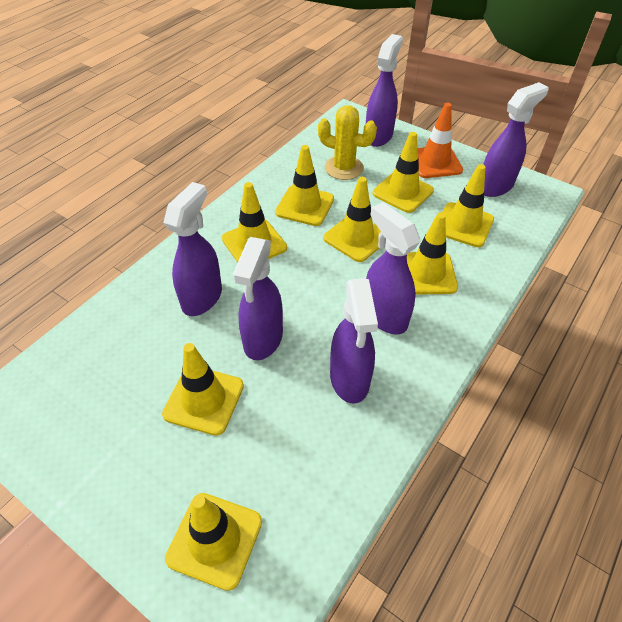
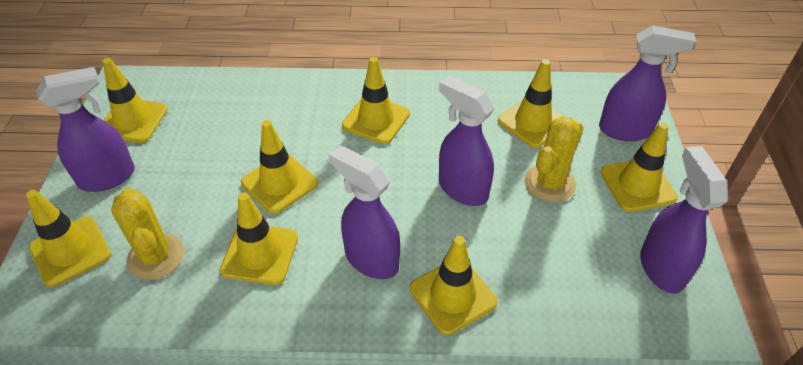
orange traffic cone: 1 -> 0
purple spray bottle: 6 -> 5
yellow cactus: 1 -> 2

